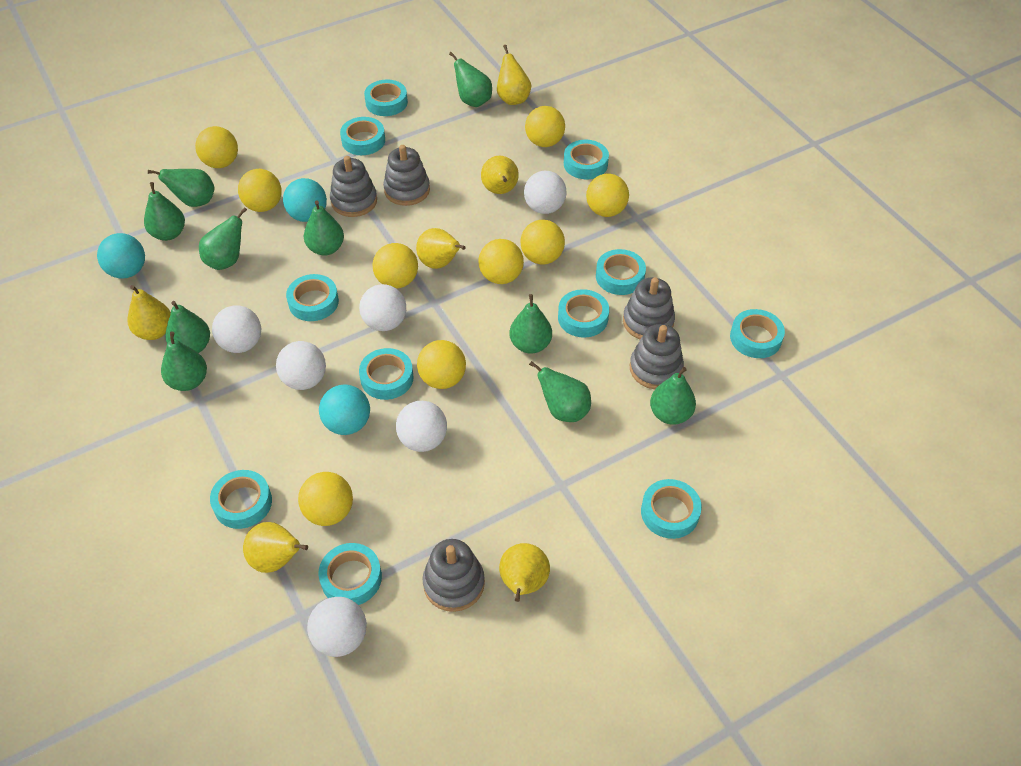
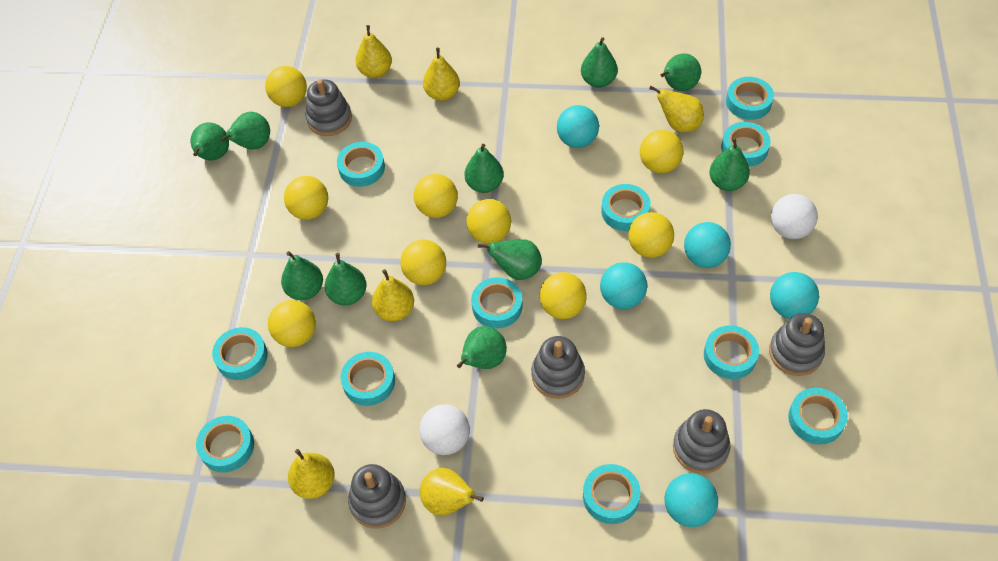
turquoise ball: 3 -> 5
white ball: 6 -> 2

